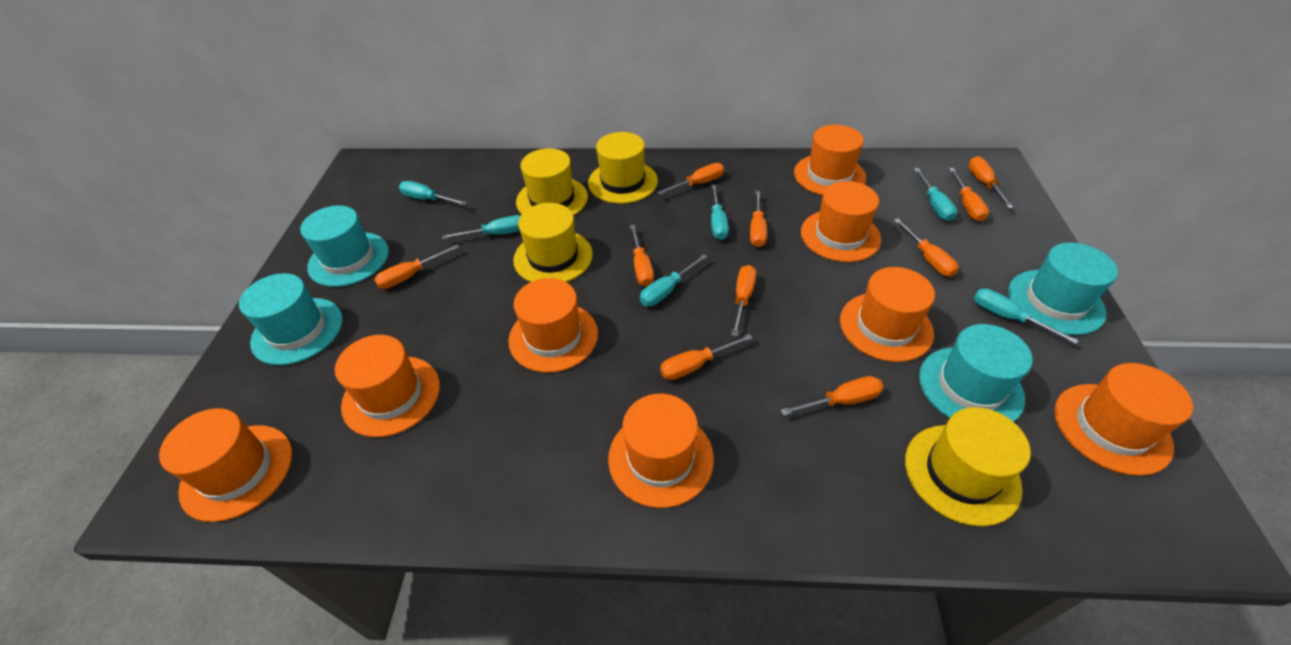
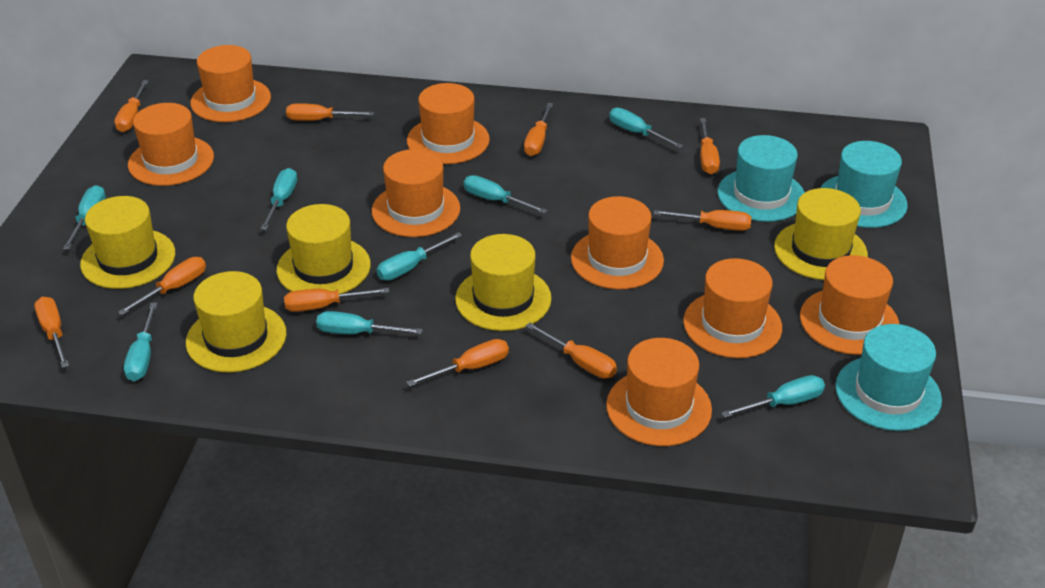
turquoise hat: 4 -> 3
turquoise screwdriver: 6 -> 8
yellow hat: 4 -> 5

